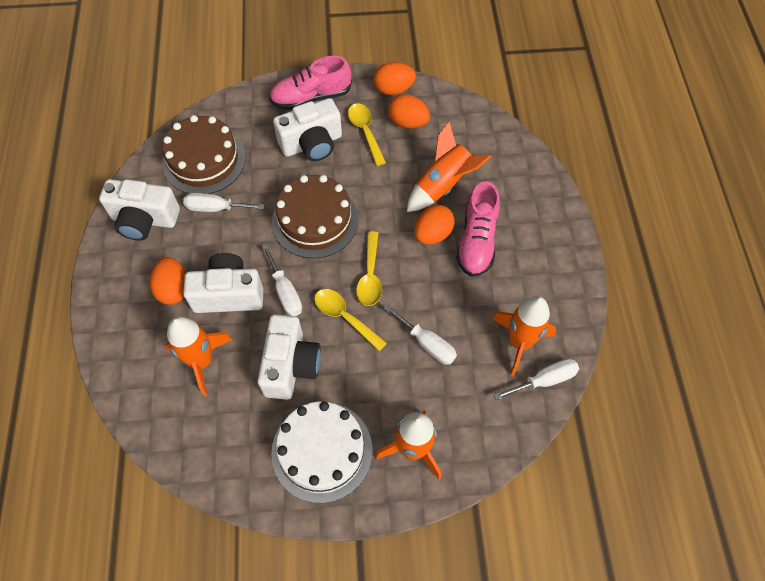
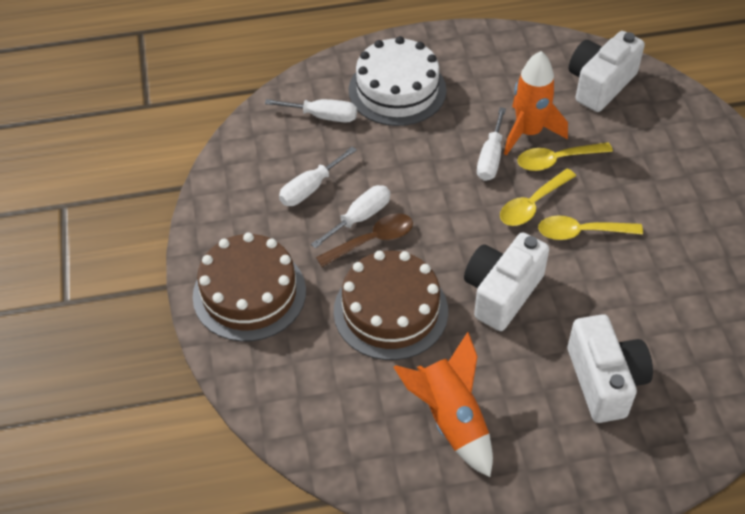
brown spoon: 0 -> 1
orange egg: 4 -> 0
orange rocket: 4 -> 2
pink shoe: 2 -> 0
white camera: 4 -> 3

